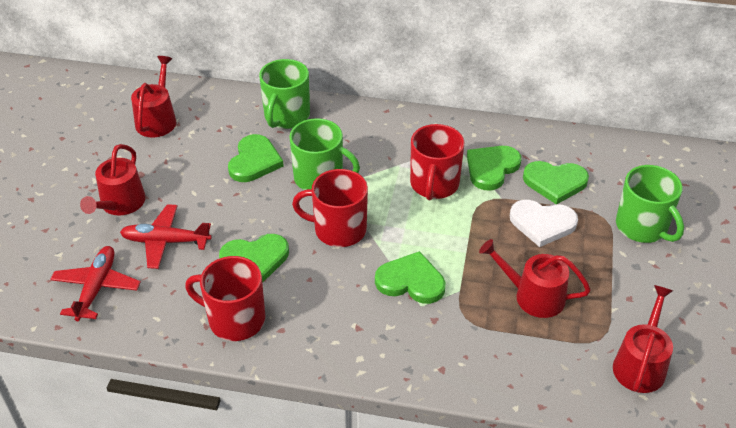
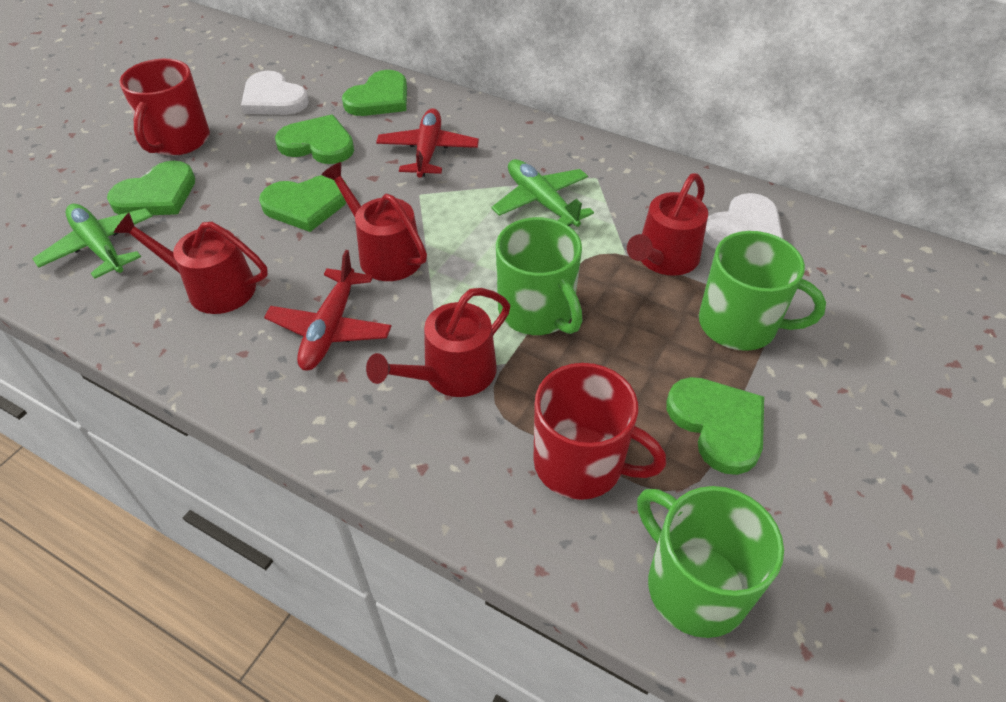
green plane: 0 -> 2
red mug: 3 -> 2
white heart: 1 -> 2

